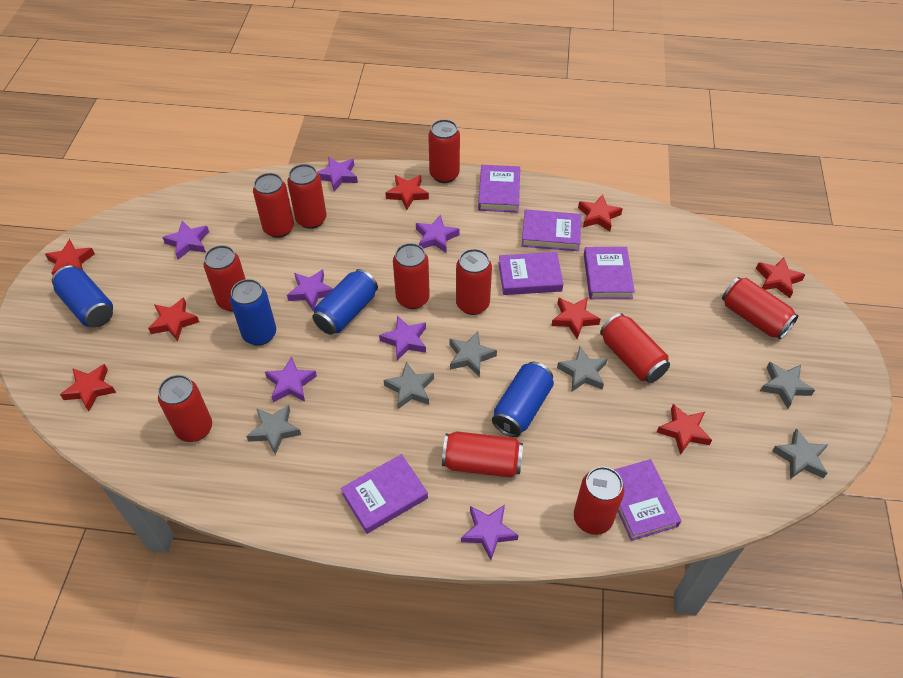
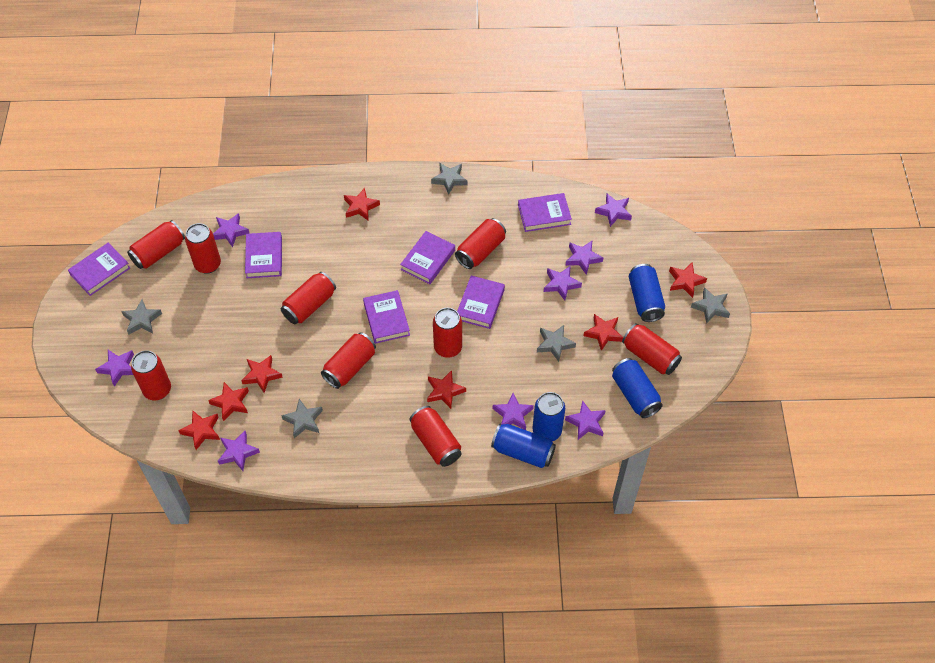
grey star: 6 -> 5
purple star: 7 -> 8
red can: 11 -> 9
red star: 8 -> 7

